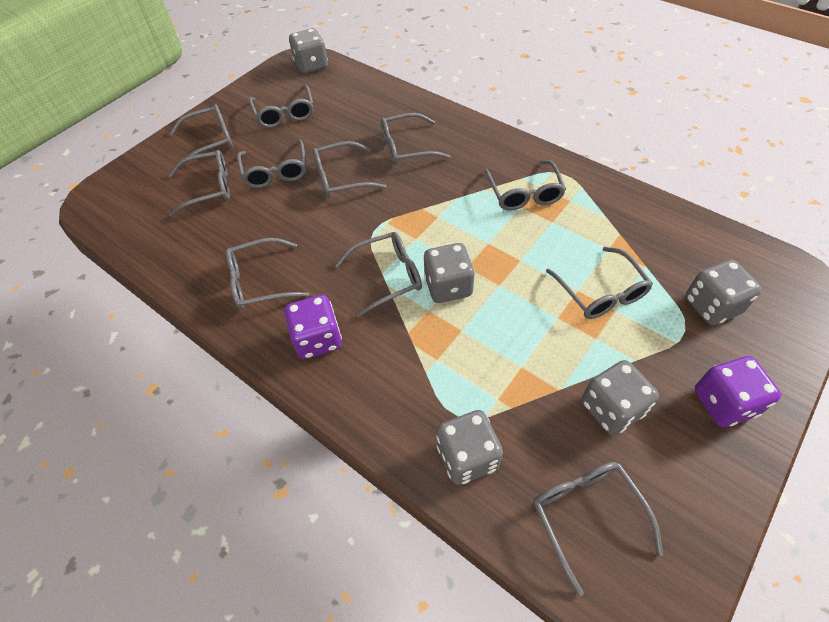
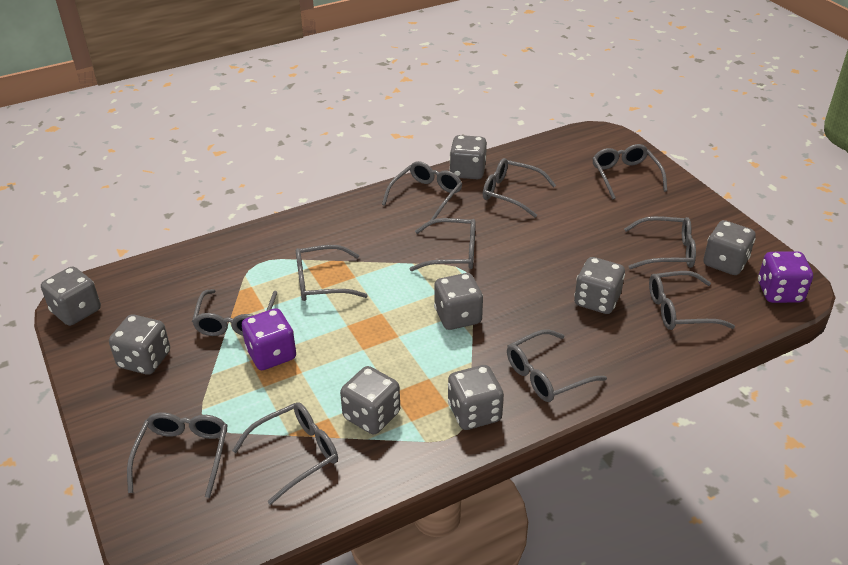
grey dice: 5 -> 8

